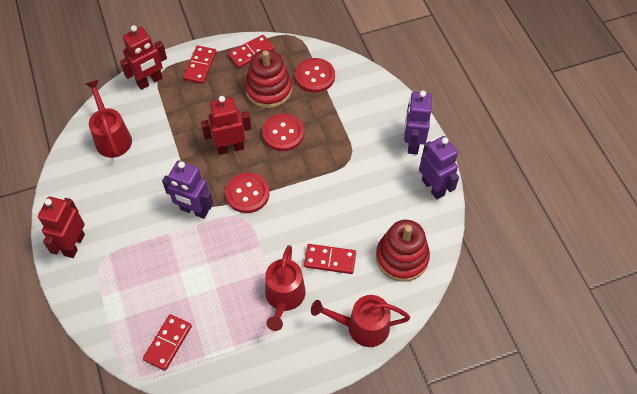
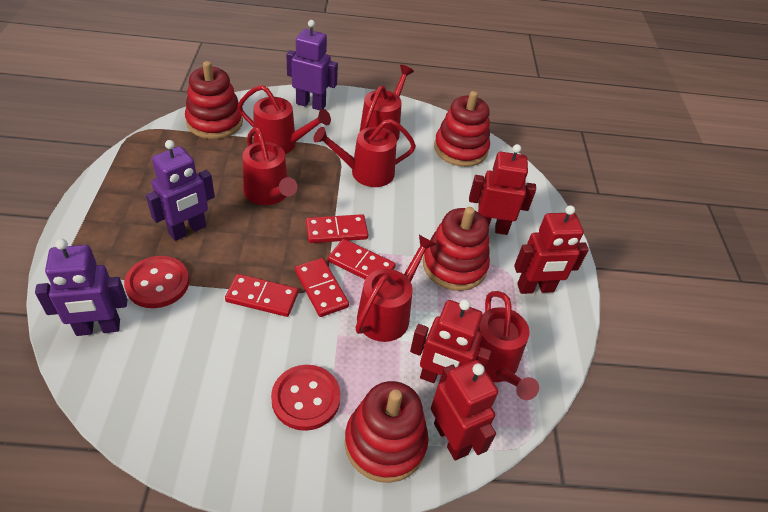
red button: 3 -> 2
red robot: 3 -> 4
red stacking toy: 2 -> 4
red watering can: 3 -> 6

